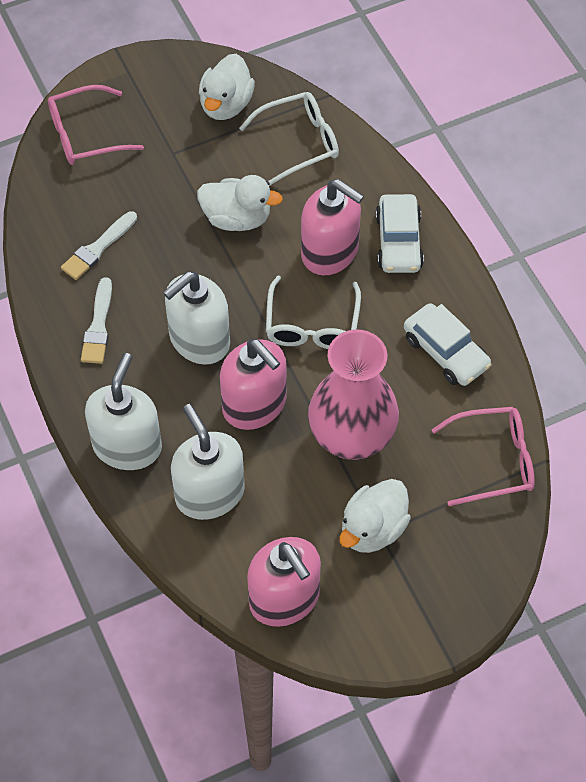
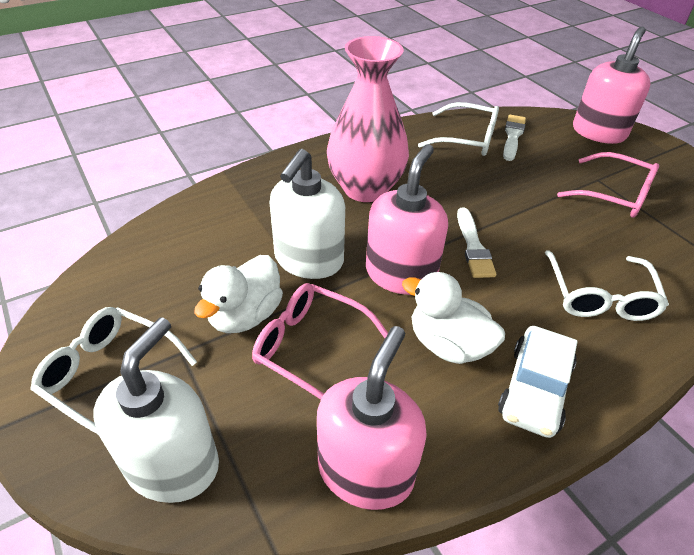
white car: 2 -> 1
white duck: 3 -> 2
white glasses: 2 -> 3
white soap dispenser: 3 -> 2

